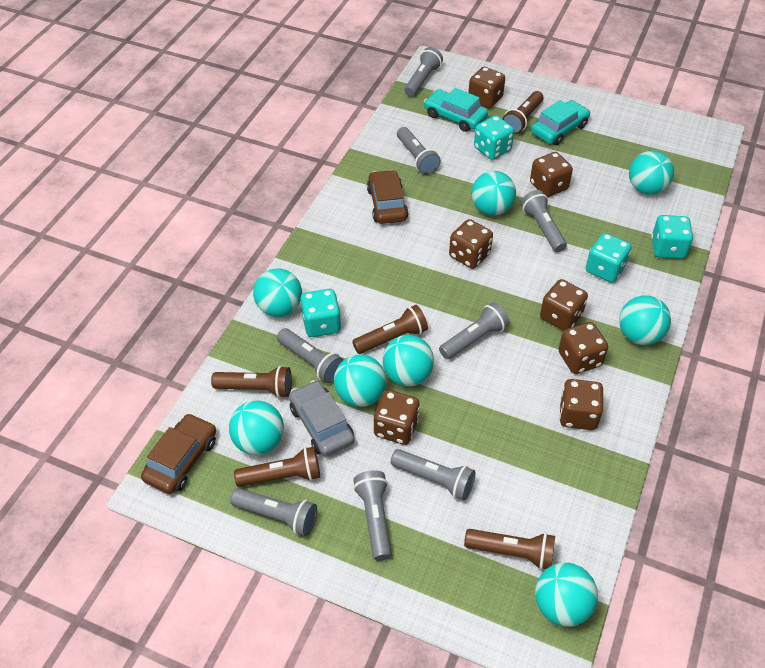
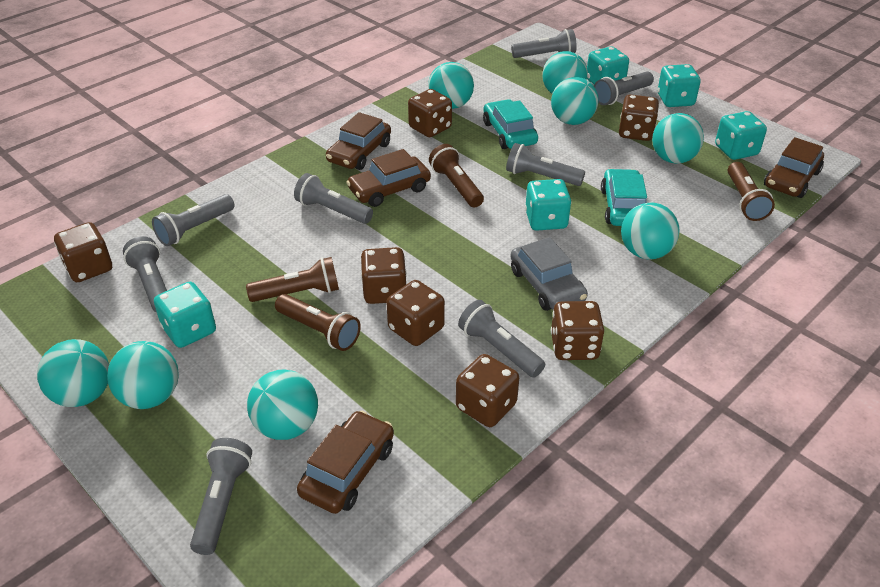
brown car: 2 -> 4
brown flashlight: 5 -> 4
turquoise dice: 4 -> 5

